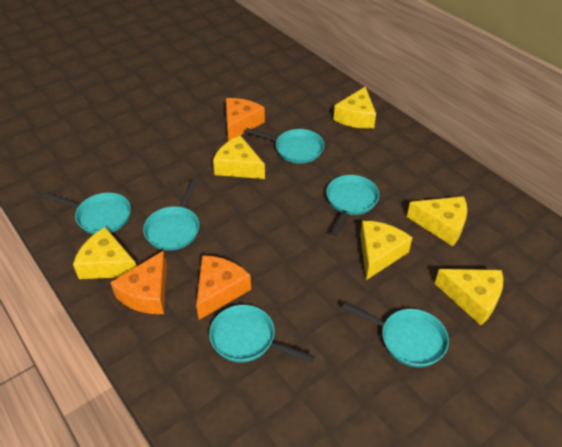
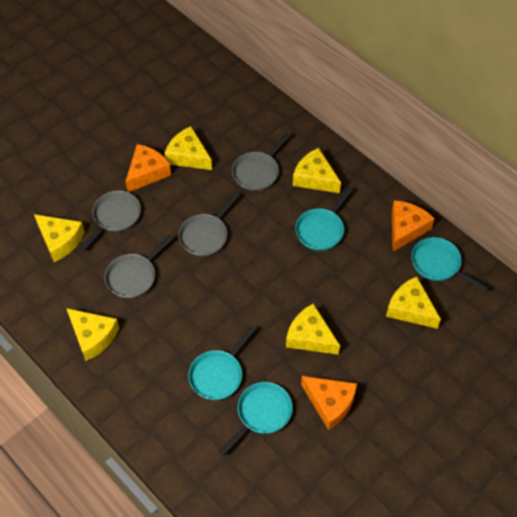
grey pan: 0 -> 4
turquoise pan: 6 -> 4

